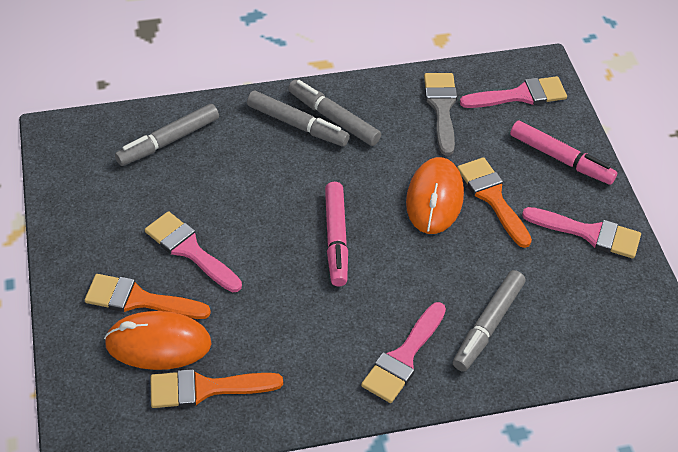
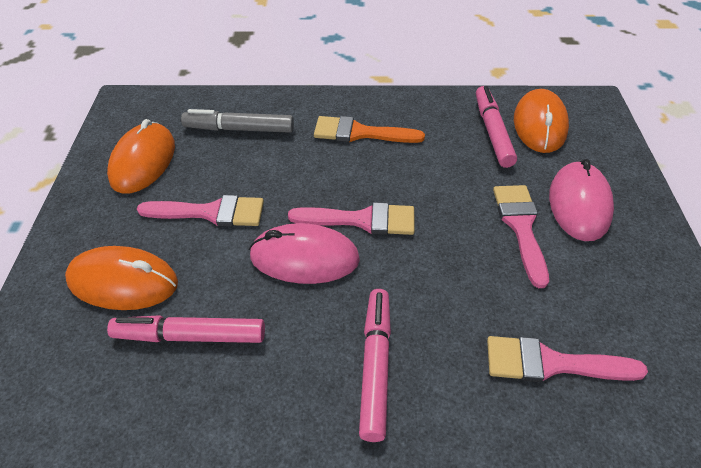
grey brush: 1 -> 0
grey marker: 4 -> 1
orange brush: 3 -> 1
orange mouse: 2 -> 3
pink marker: 2 -> 3
pink mouse: 0 -> 2

